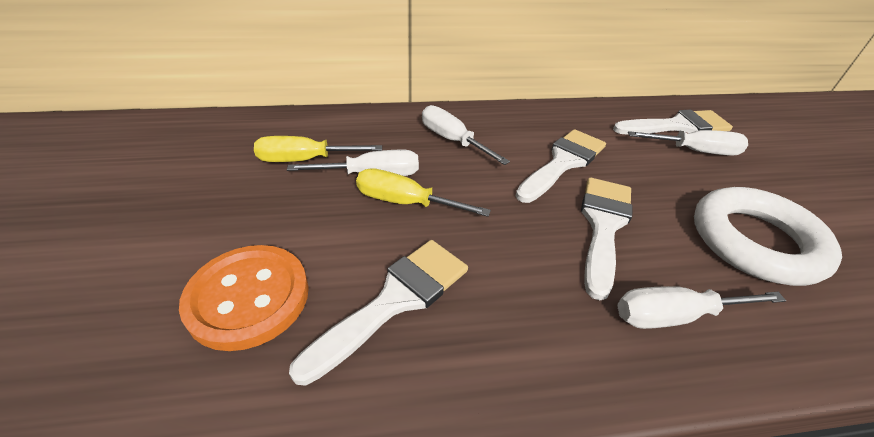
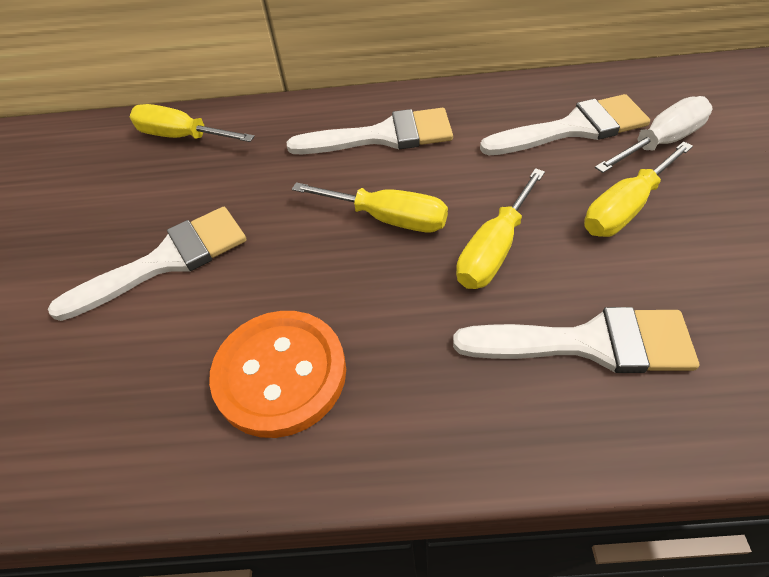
white ring: 1 -> 0
white screwdriver: 4 -> 1
yellow screwdriver: 2 -> 4

